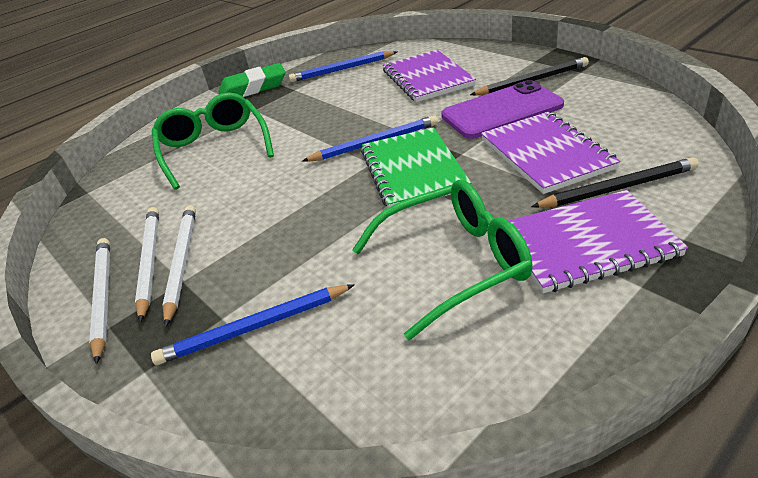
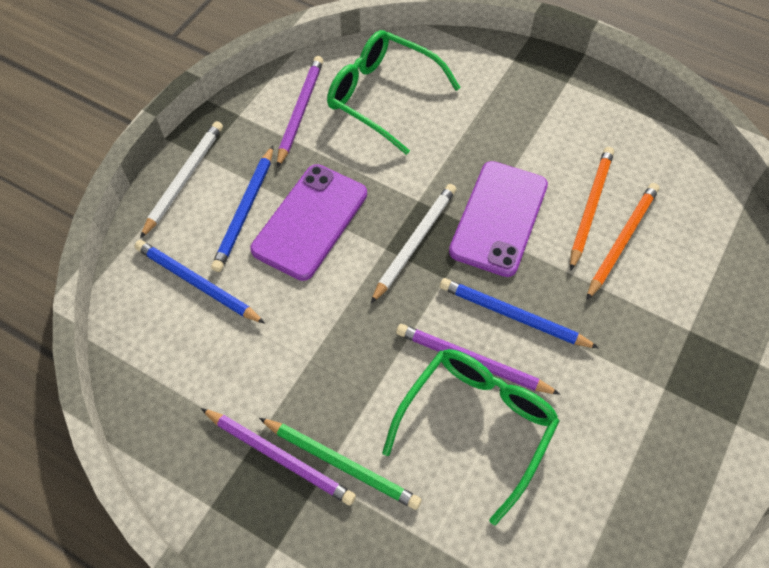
black pencil: 2 -> 0
green eraser: 1 -> 0
green notebook: 1 -> 0
green pencil: 0 -> 1
orange pencil: 0 -> 2
purple notebook: 3 -> 0
purple pencil: 0 -> 3
purple phone: 1 -> 2
white pencil: 3 -> 2

